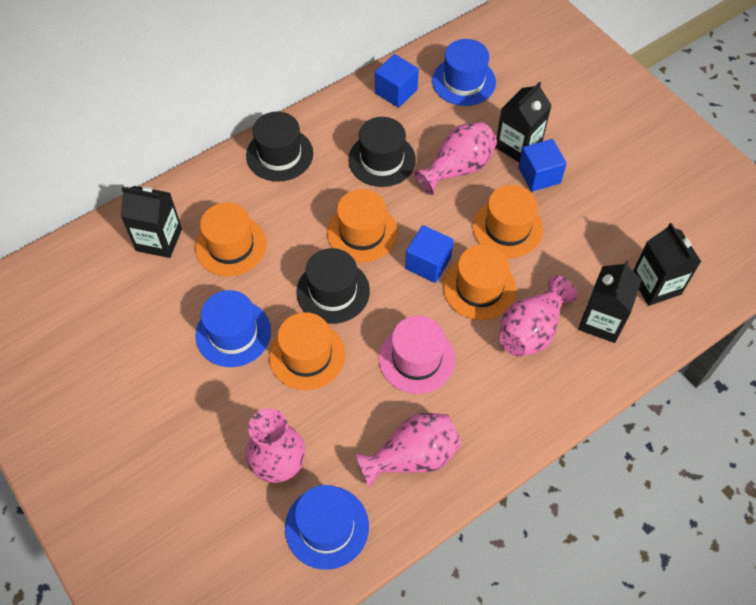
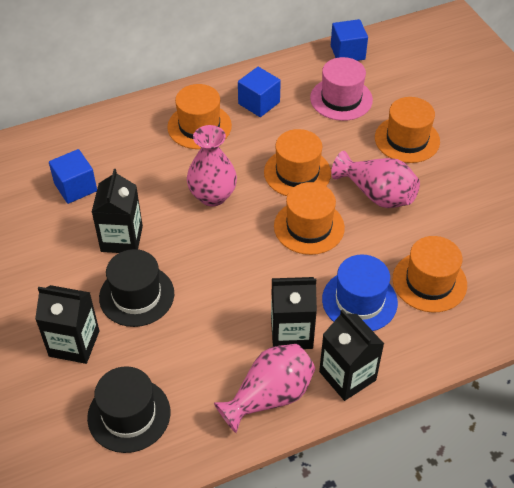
black hat: 3 -> 2
blue hat: 3 -> 1
pink vase: 4 -> 3

